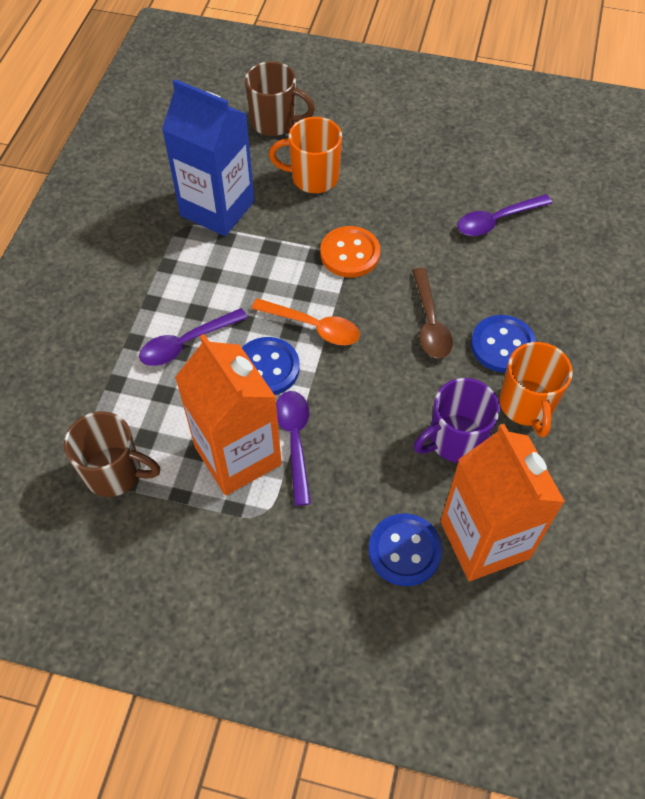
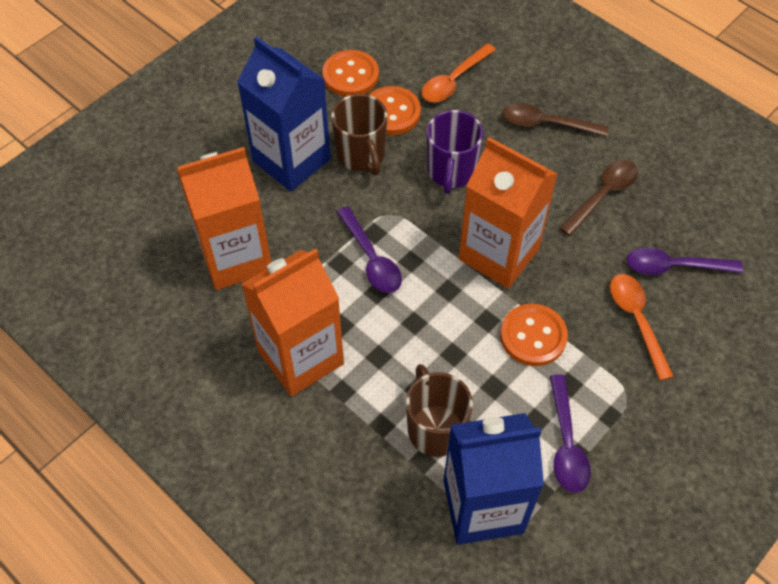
blue button: 3 -> 0
blue carton: 1 -> 2
brown spoon: 1 -> 2
orange button: 1 -> 3
orange carton: 2 -> 3
orange mug: 2 -> 0
orange spoon: 1 -> 2

